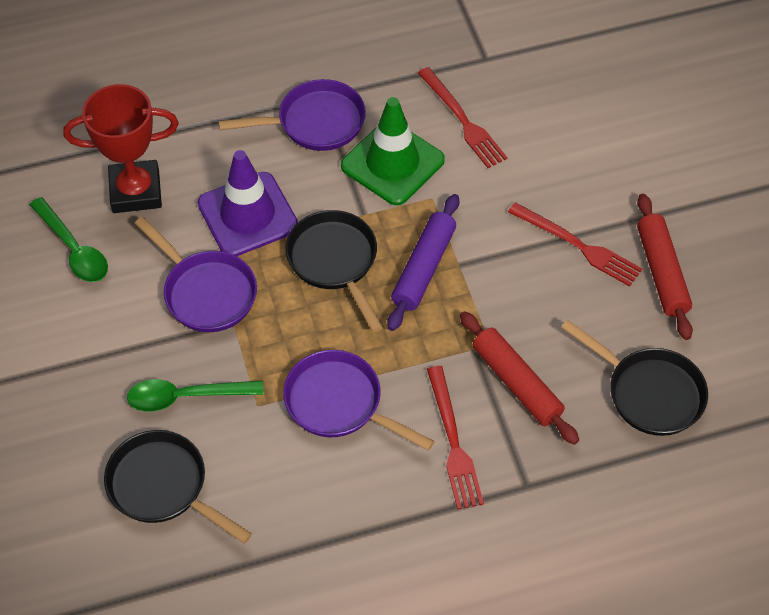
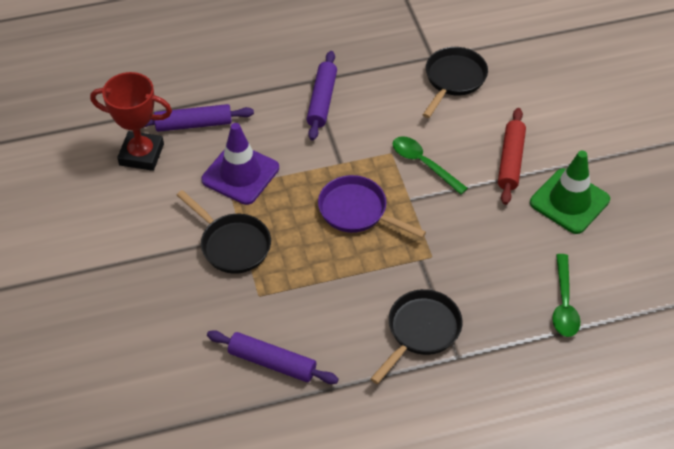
purple pan: 3 -> 1
purple rolling pin: 1 -> 3
red fork: 3 -> 0
red rolling pin: 2 -> 1

